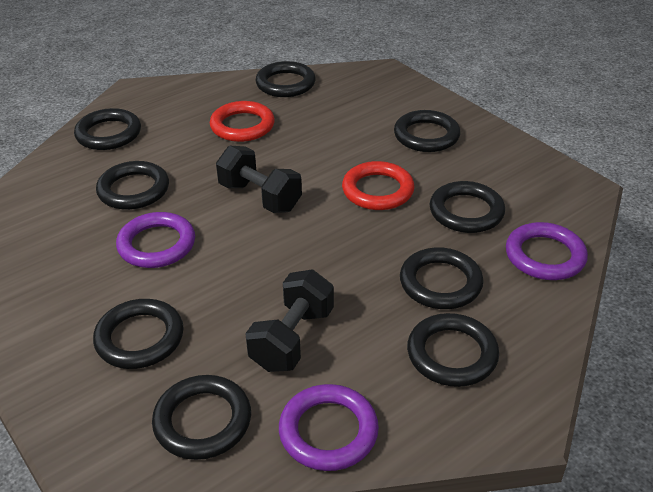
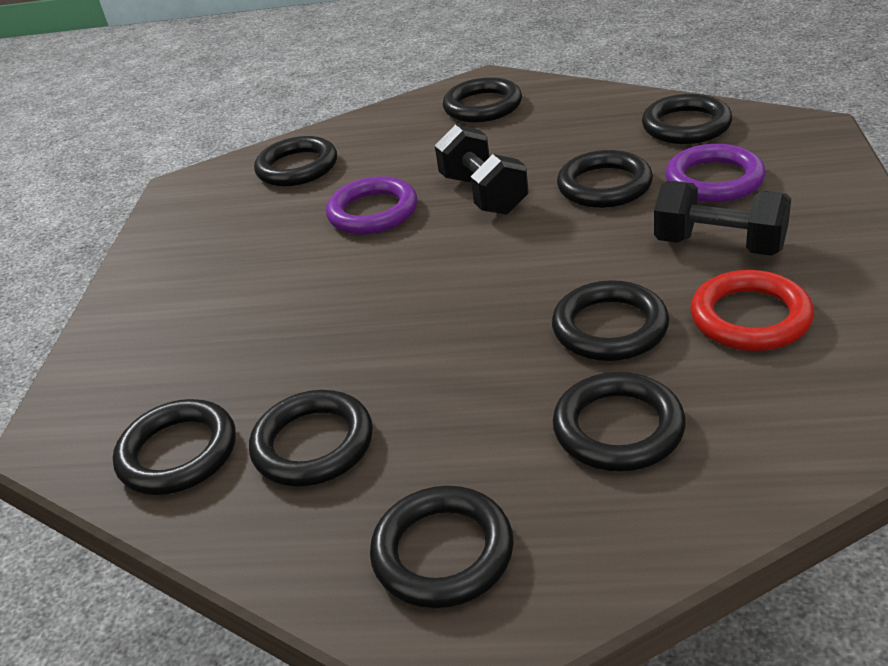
purple ring: 3 -> 2
red ring: 2 -> 1

